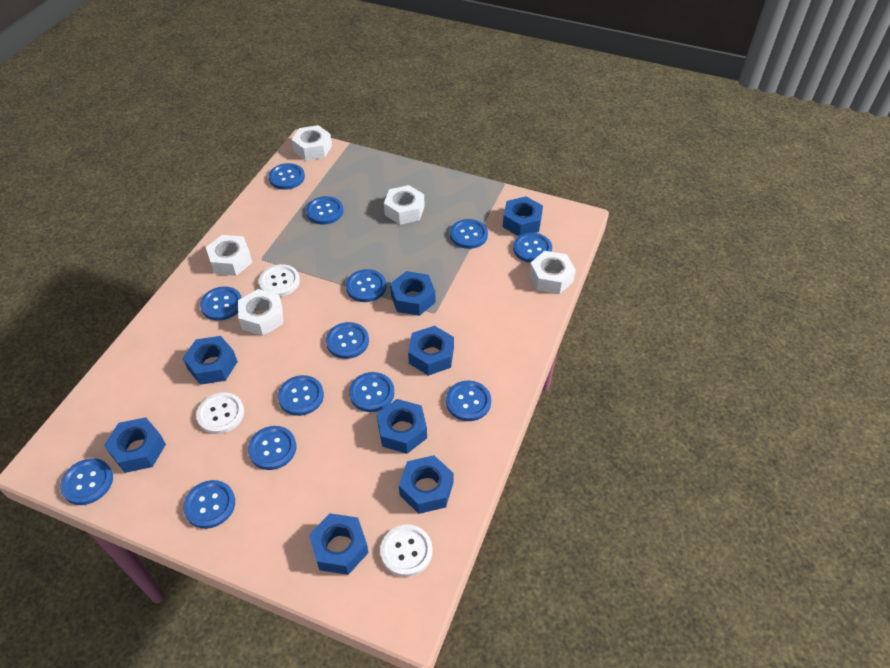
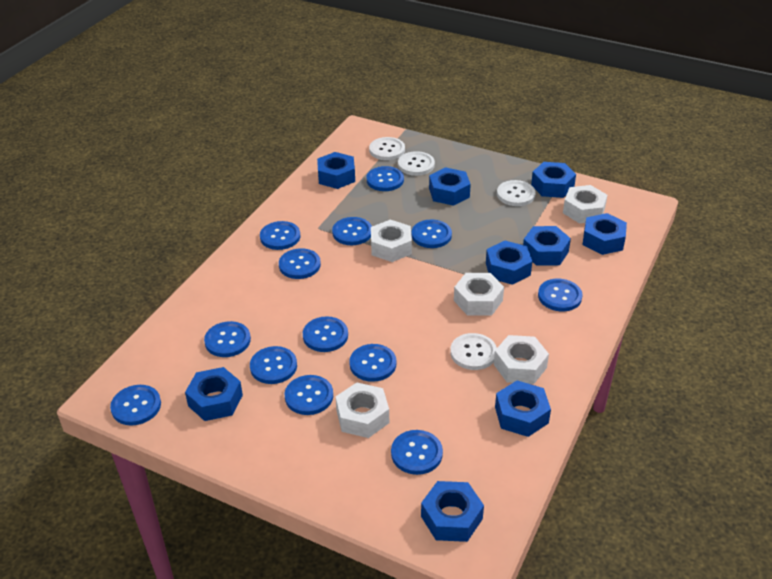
blue nut: 8 -> 9
white button: 3 -> 4

